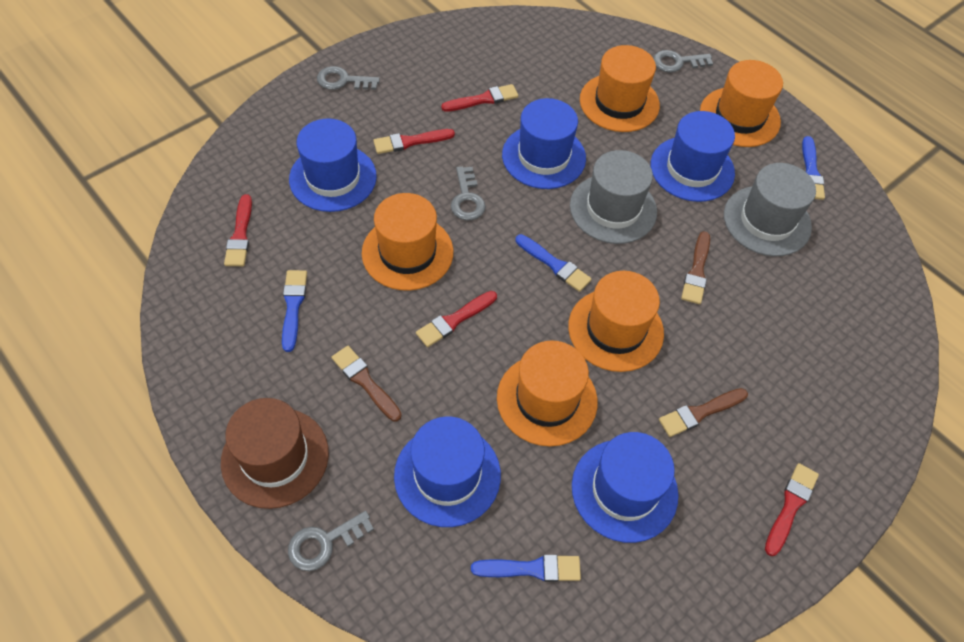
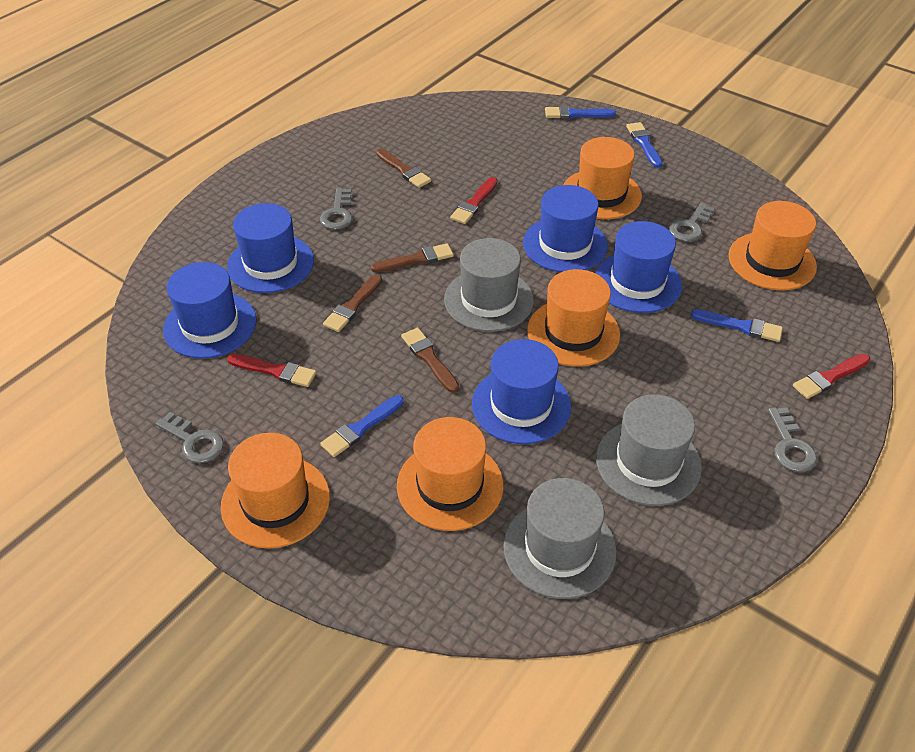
brown brush: 3 -> 4
brown hat: 1 -> 0
grey hat: 2 -> 3
red brush: 5 -> 3

